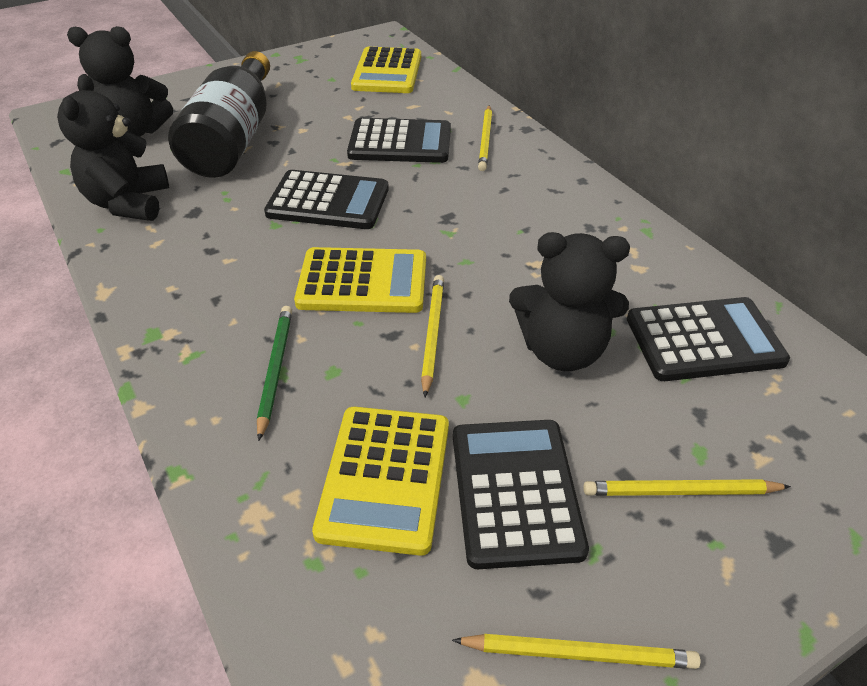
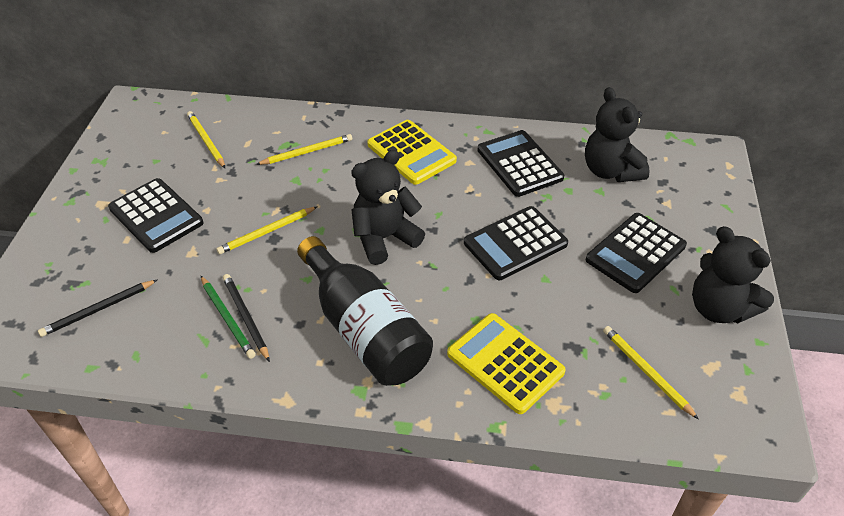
black pencil: 0 -> 2
yellow calculator: 3 -> 2

